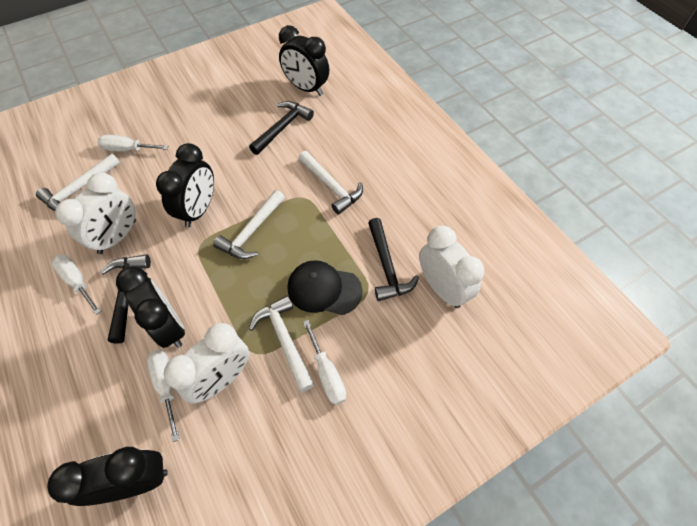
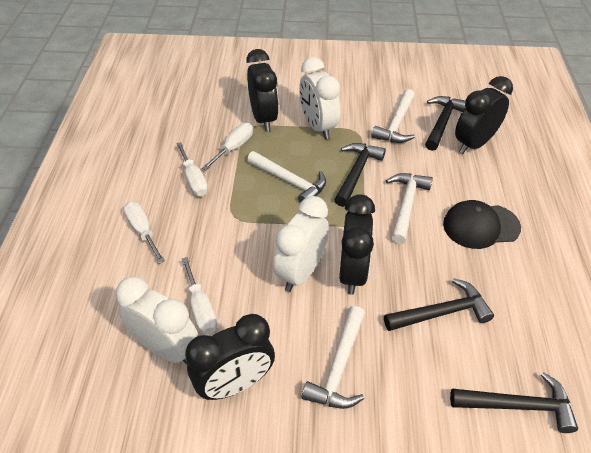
black hammer: 3 -> 4

